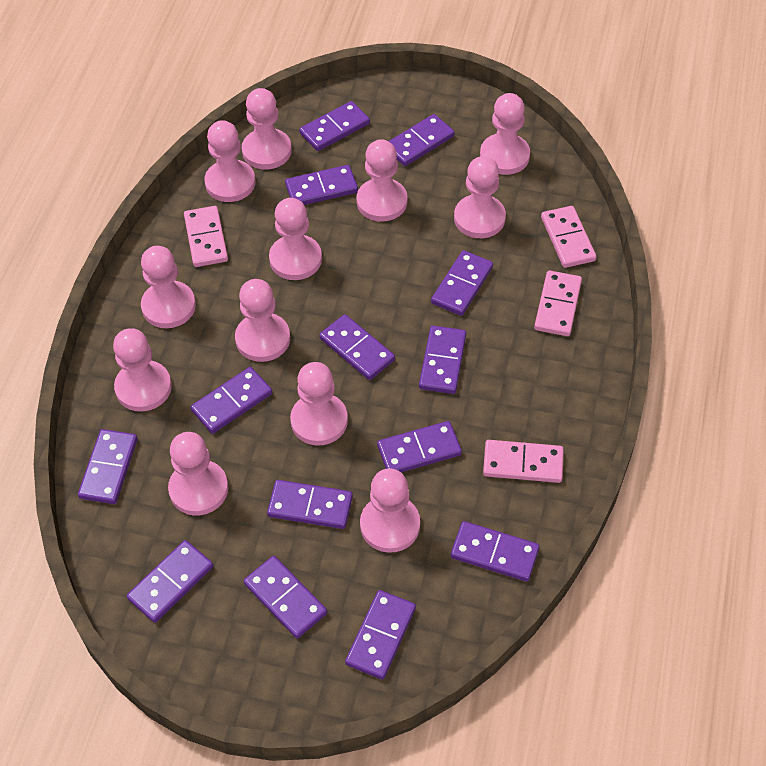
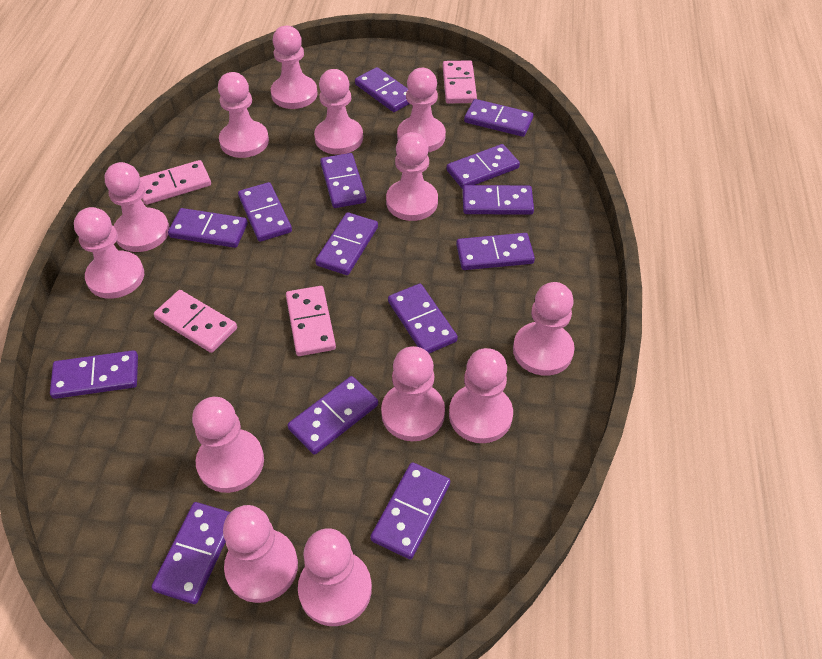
pink pawn: 12 -> 13

